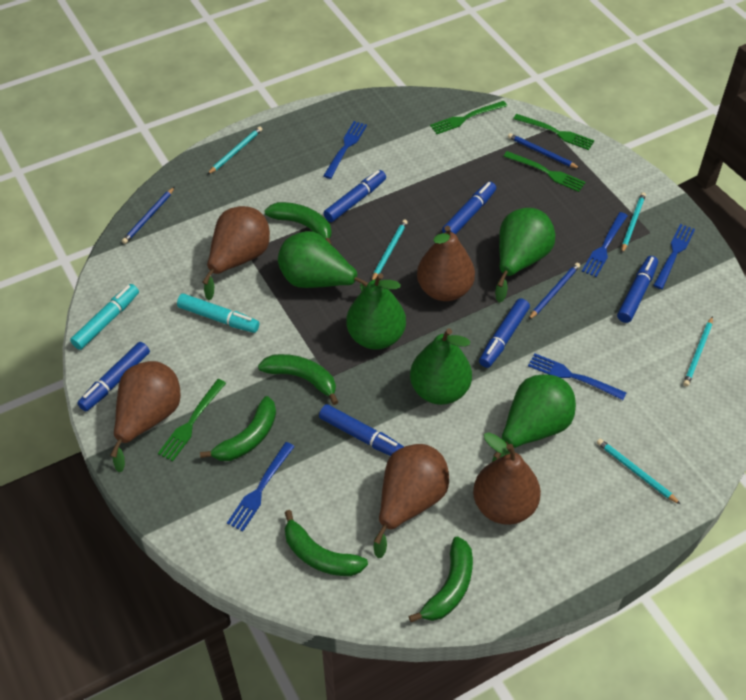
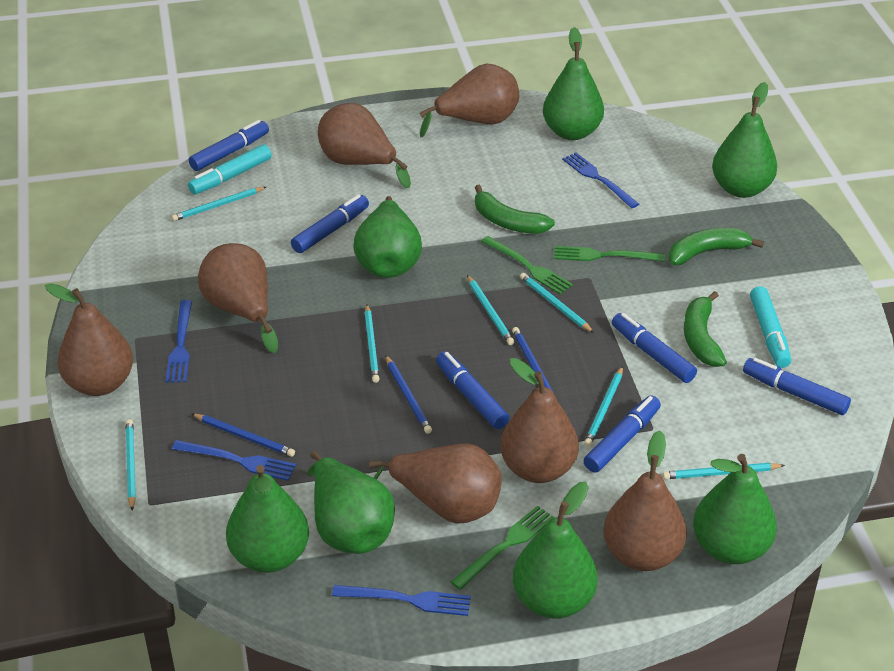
blue fork: 5 -> 4
brown pear: 5 -> 7
green banana: 5 -> 3
green fork: 4 -> 3
green pear: 5 -> 7
turquoise pencil: 5 -> 7

